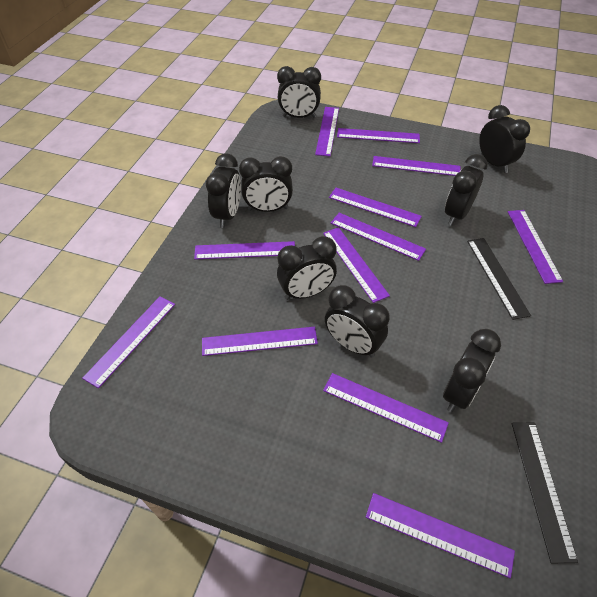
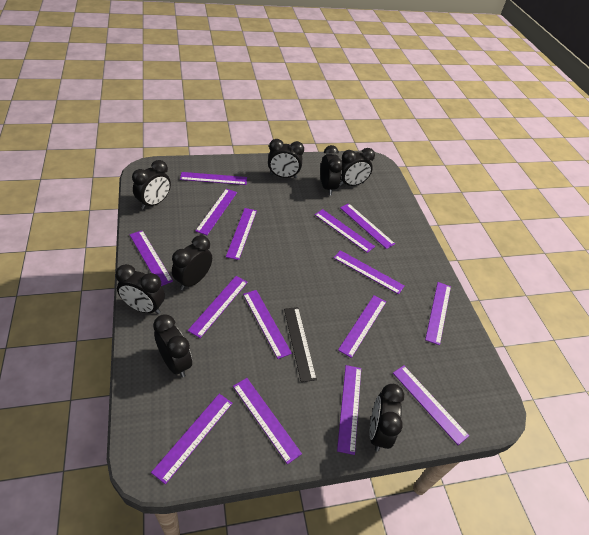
black ruler: 2 -> 1
purple ruler: 12 -> 15

